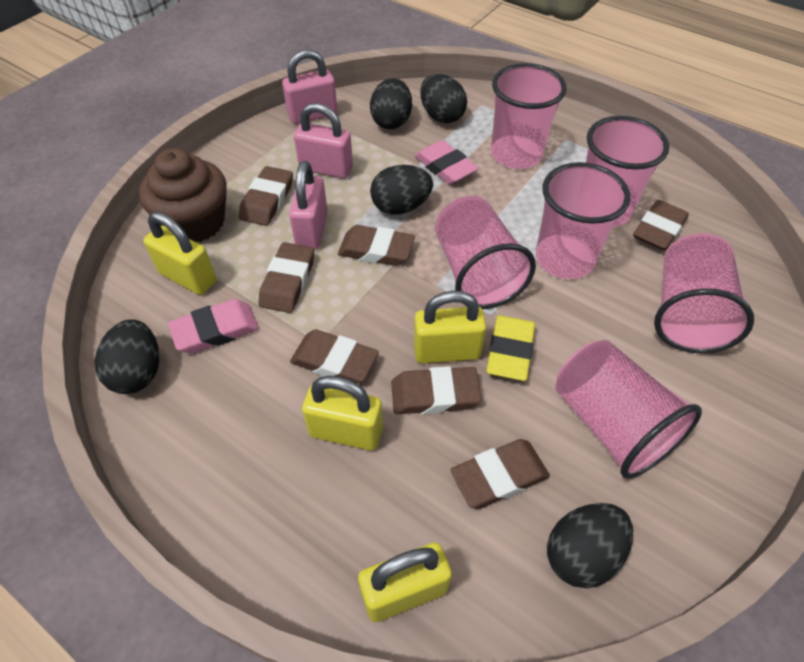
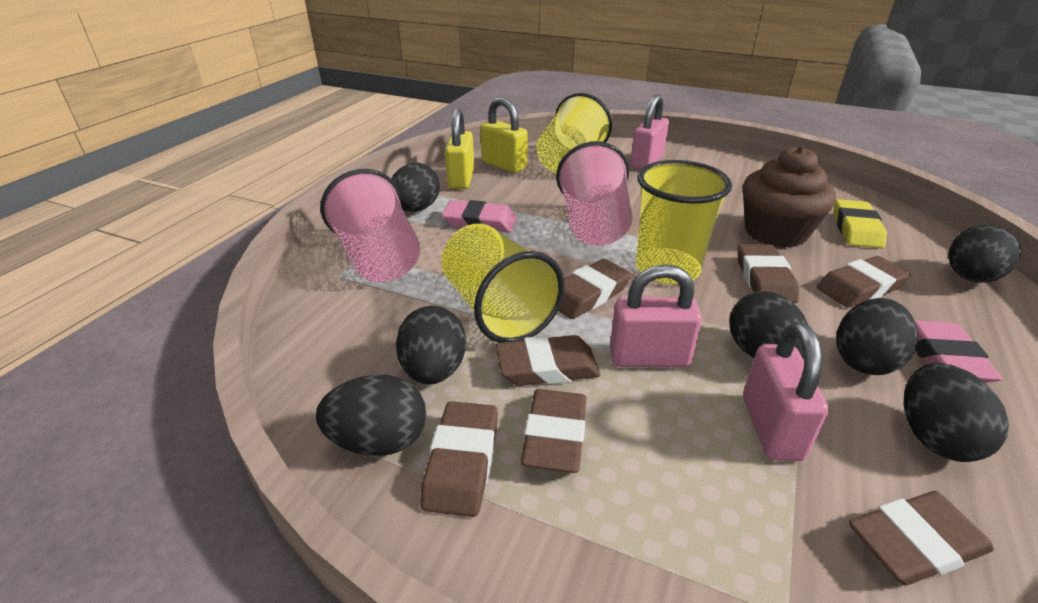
black egg: 5 -> 7
pink cup: 6 -> 2
yellow cup: 0 -> 3
yellow padlock: 4 -> 2

